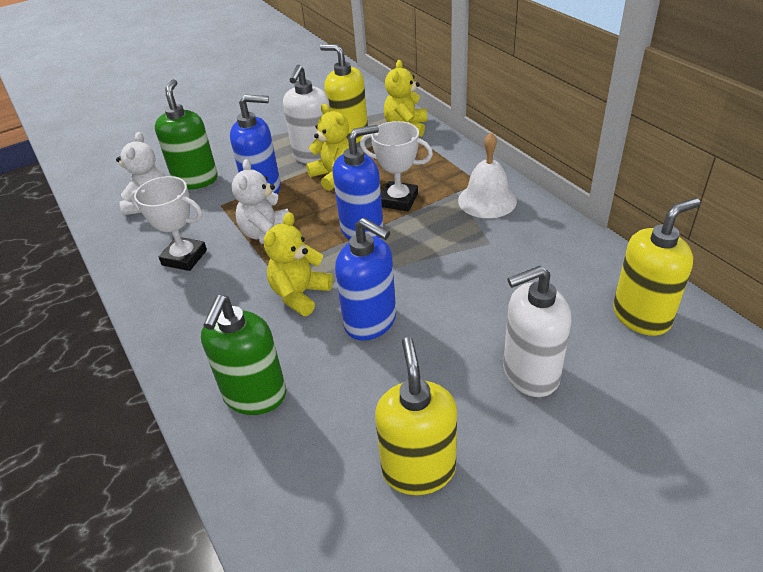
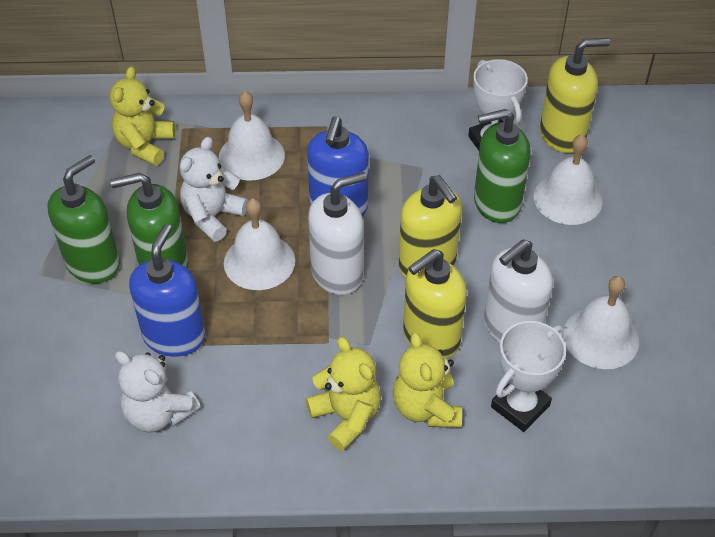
blue soap dispenser: 3 -> 2
green soap dispenser: 2 -> 3
white bell: 1 -> 4

